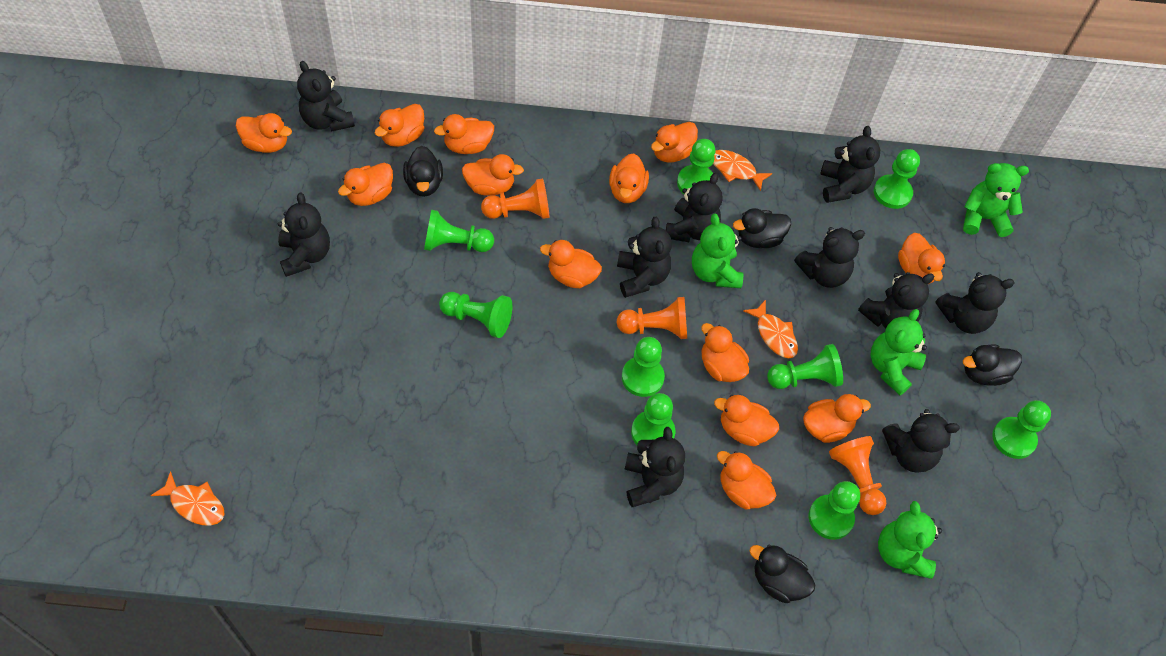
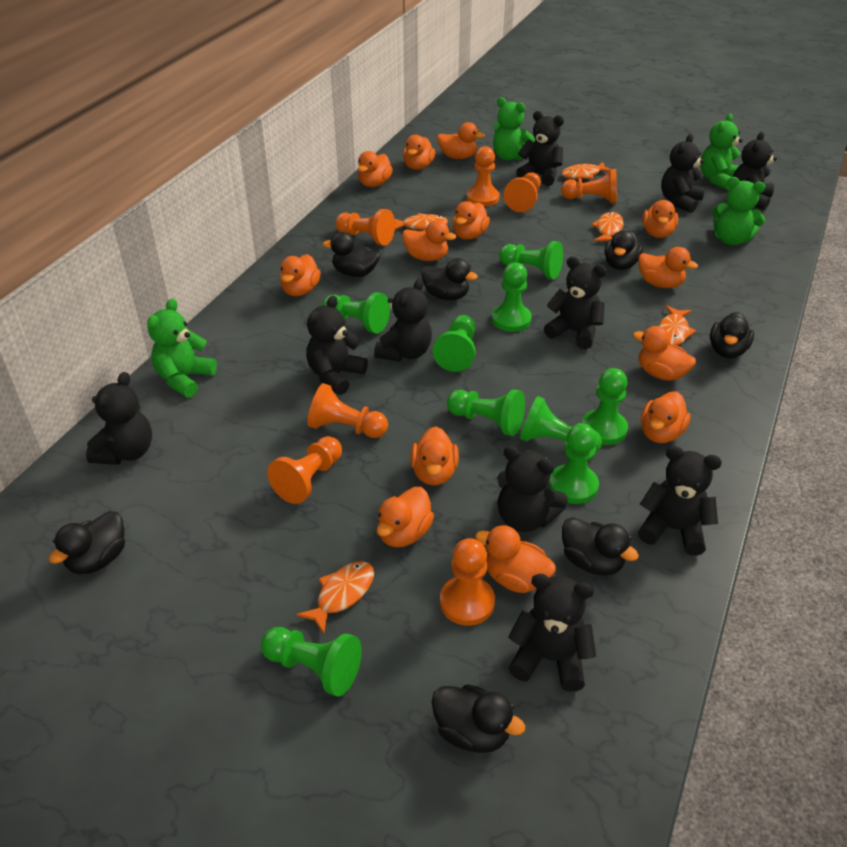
black duck: 4 -> 7
orange fish: 3 -> 5
orange pawn: 3 -> 7

